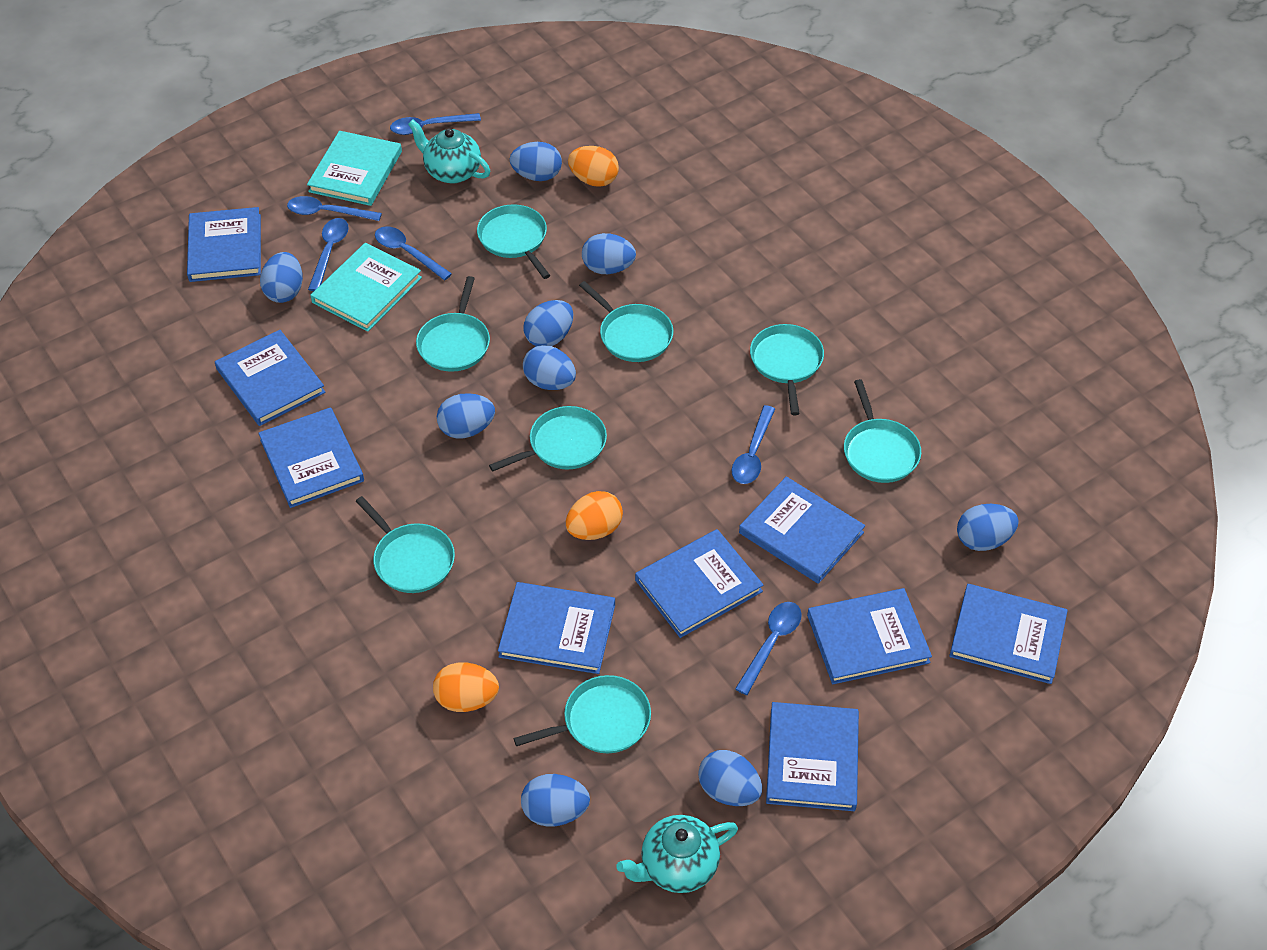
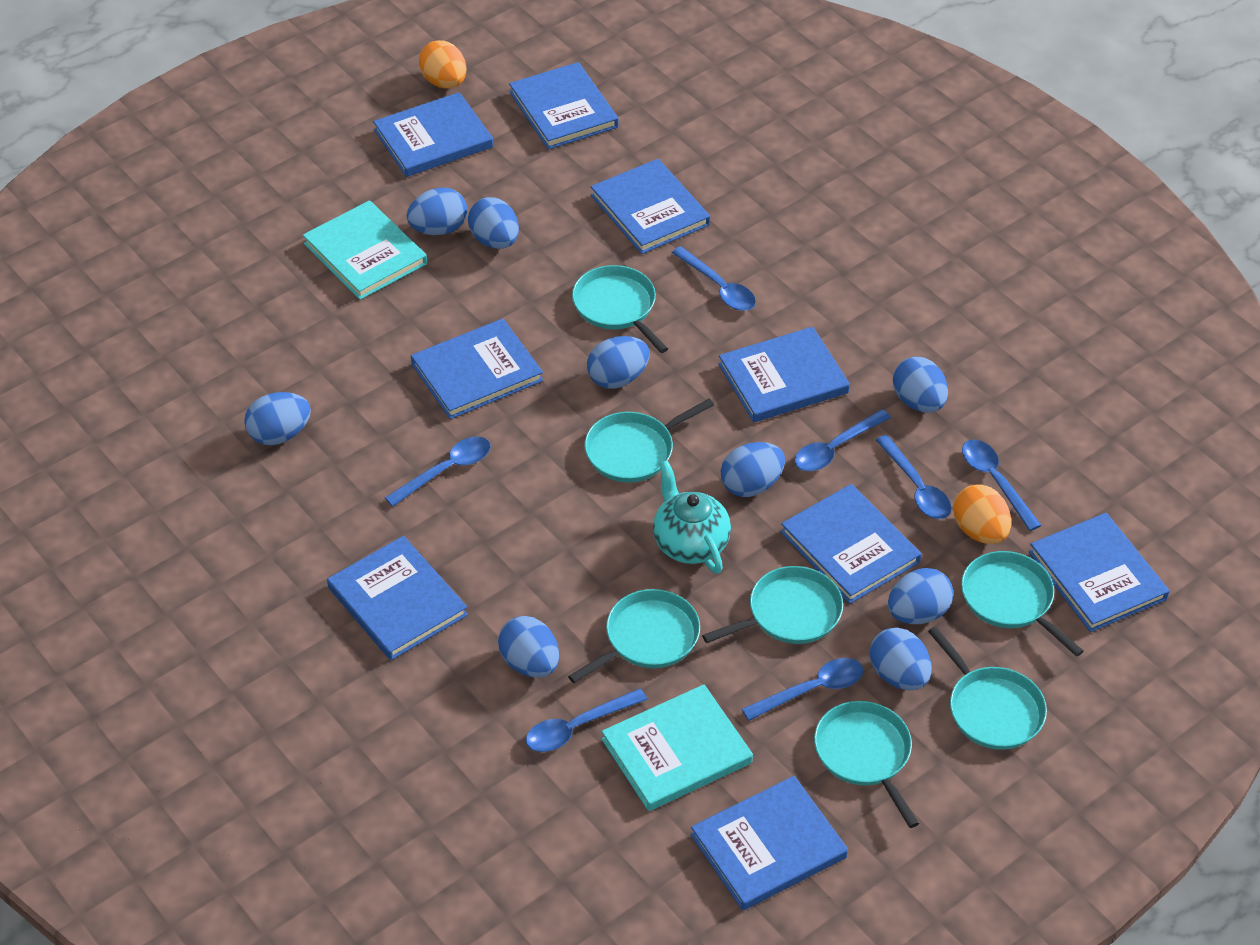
blue spoon: 6 -> 7
orange egg: 3 -> 2
turquoise pan: 8 -> 7
turquoise teapot: 2 -> 1

